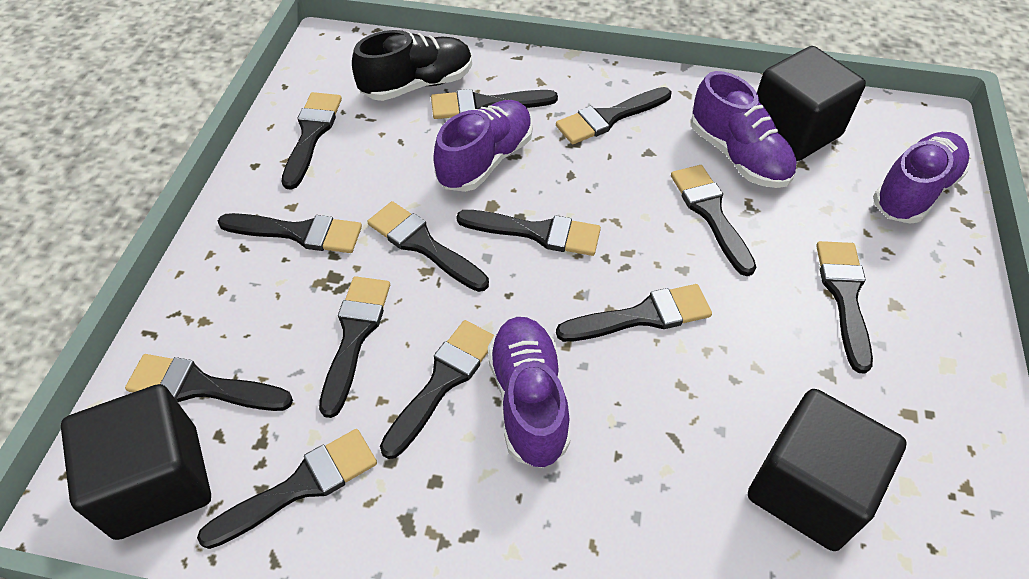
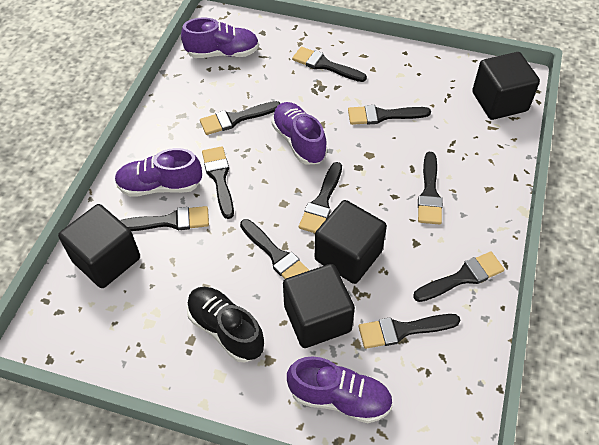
black brush: 13 -> 10
black cube: 3 -> 4

